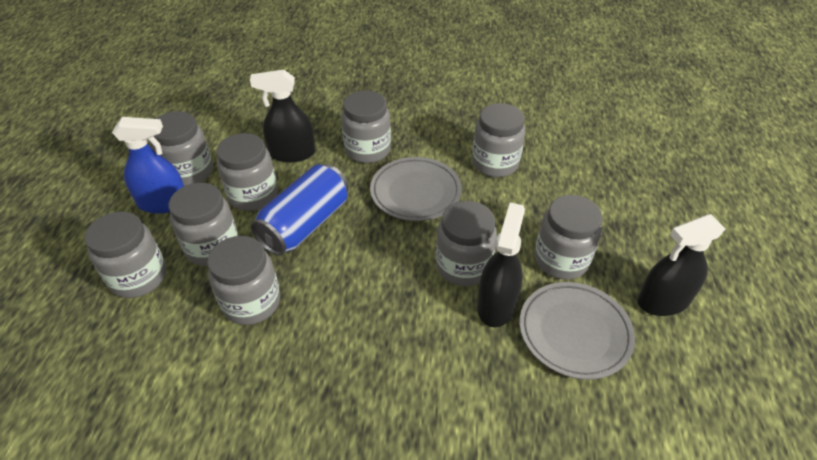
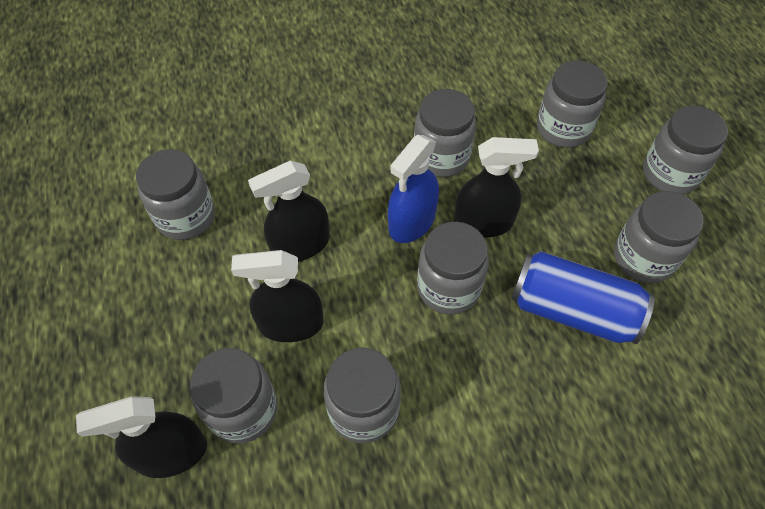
black spray bottle: 3 -> 4
grey jar: 9 -> 8
grey plate: 2 -> 0

